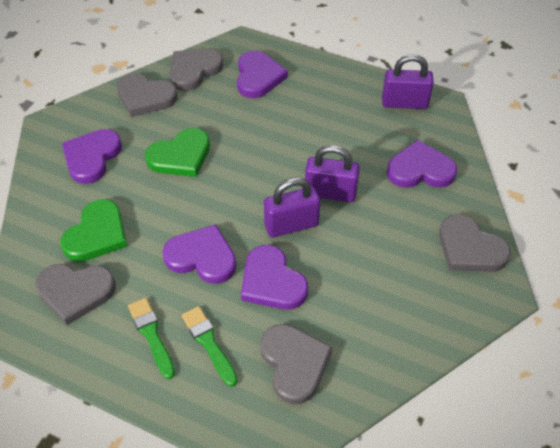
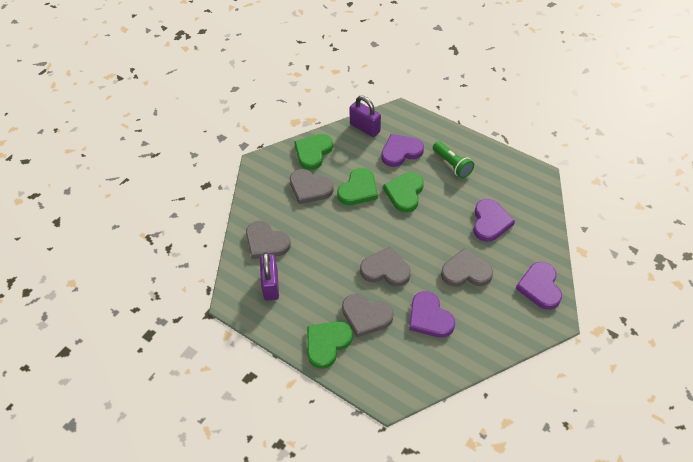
green brush: 2 -> 0
green flashlight: 0 -> 1
green heart: 2 -> 4
purple heart: 5 -> 4
purple padlock: 3 -> 2

